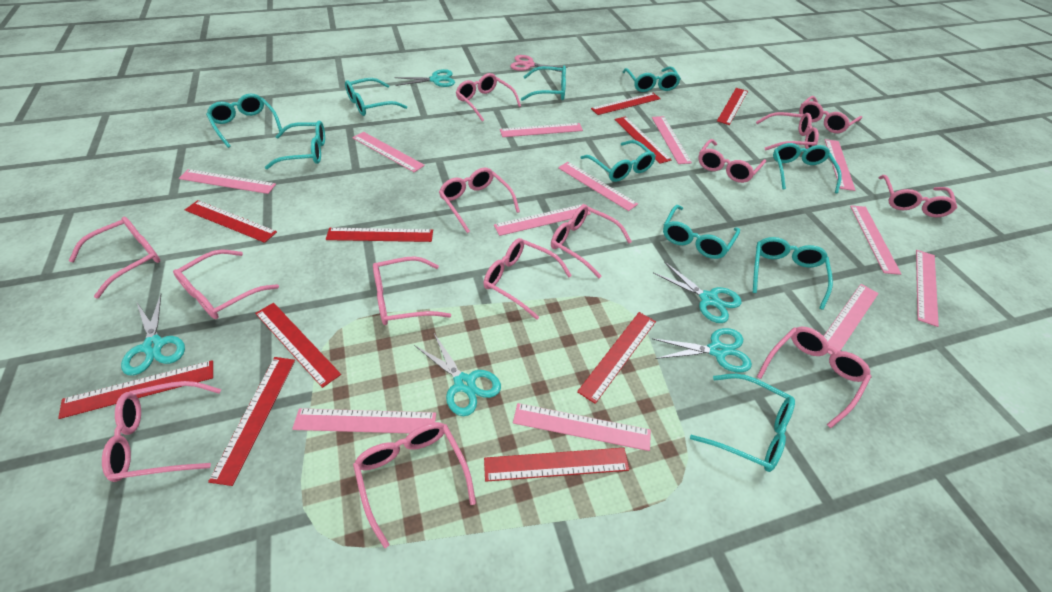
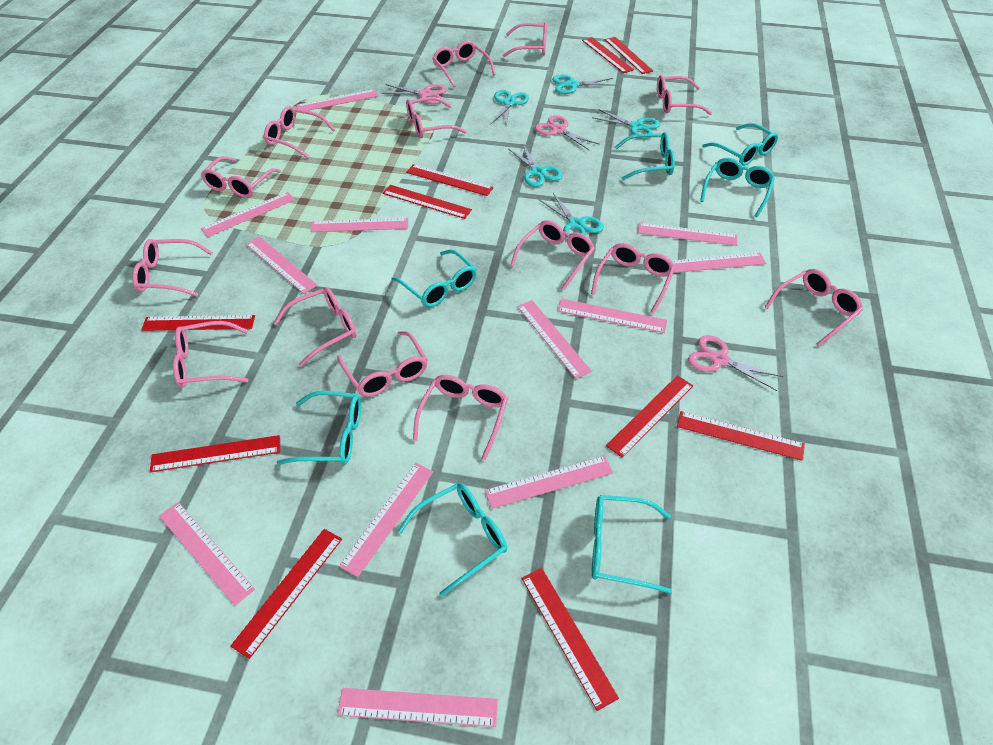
pink scissors: 1 -> 3
turquoise glasses: 10 -> 7

